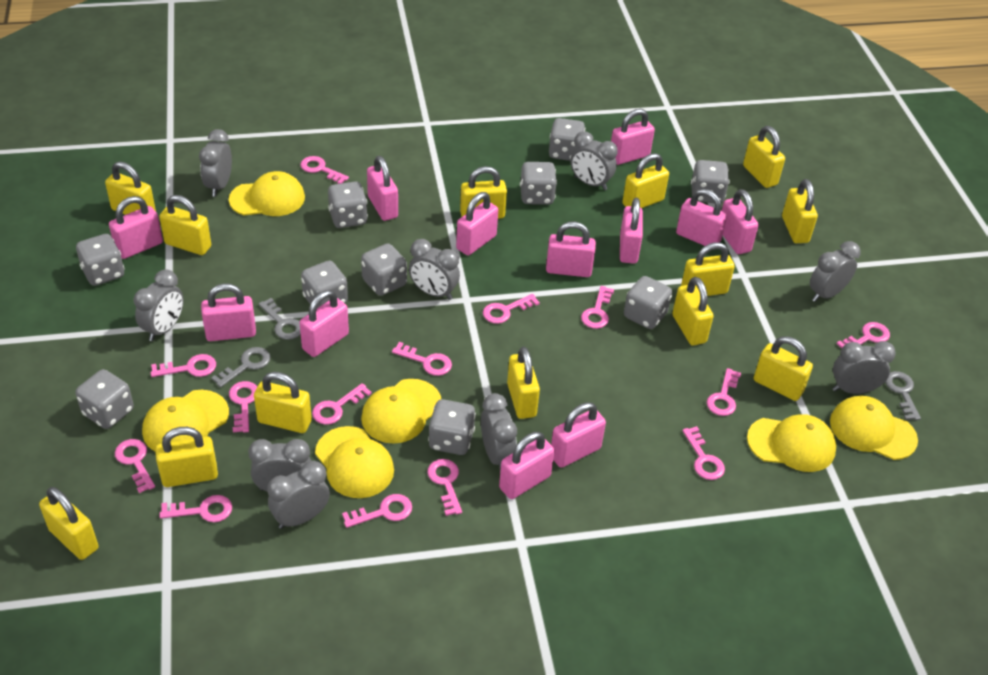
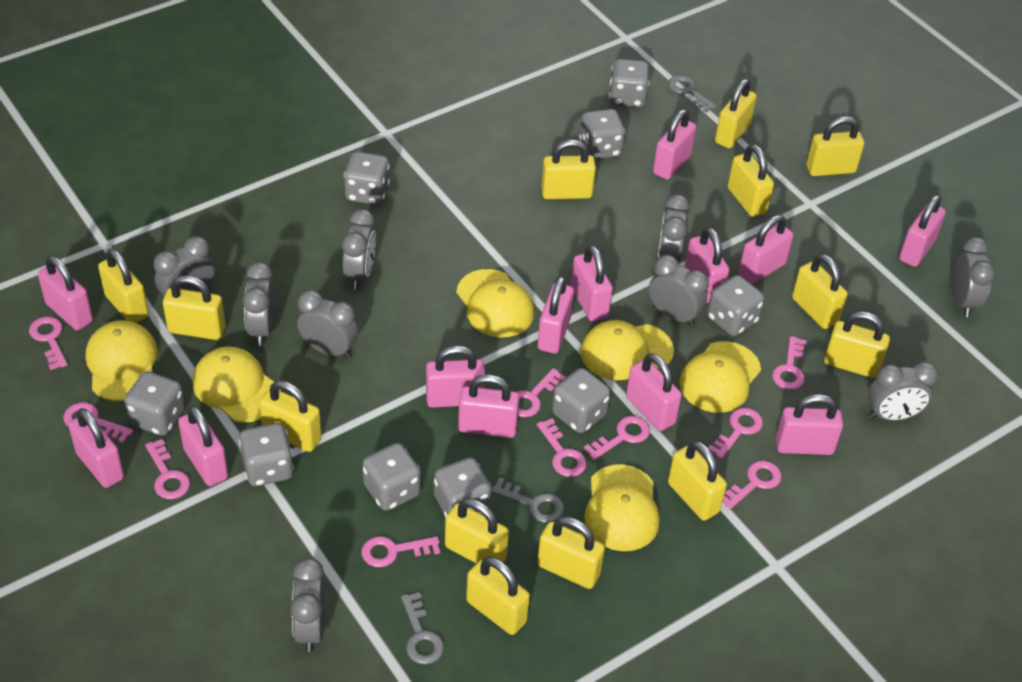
grey dice: 10 -> 9
pink key: 14 -> 10
pink padlock: 12 -> 13

